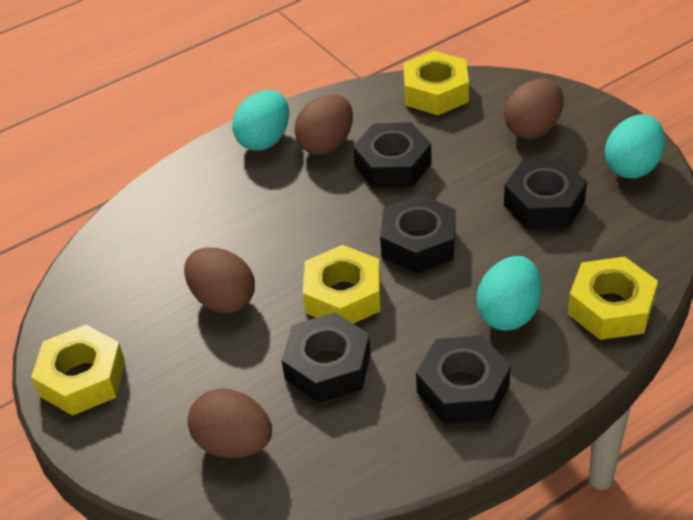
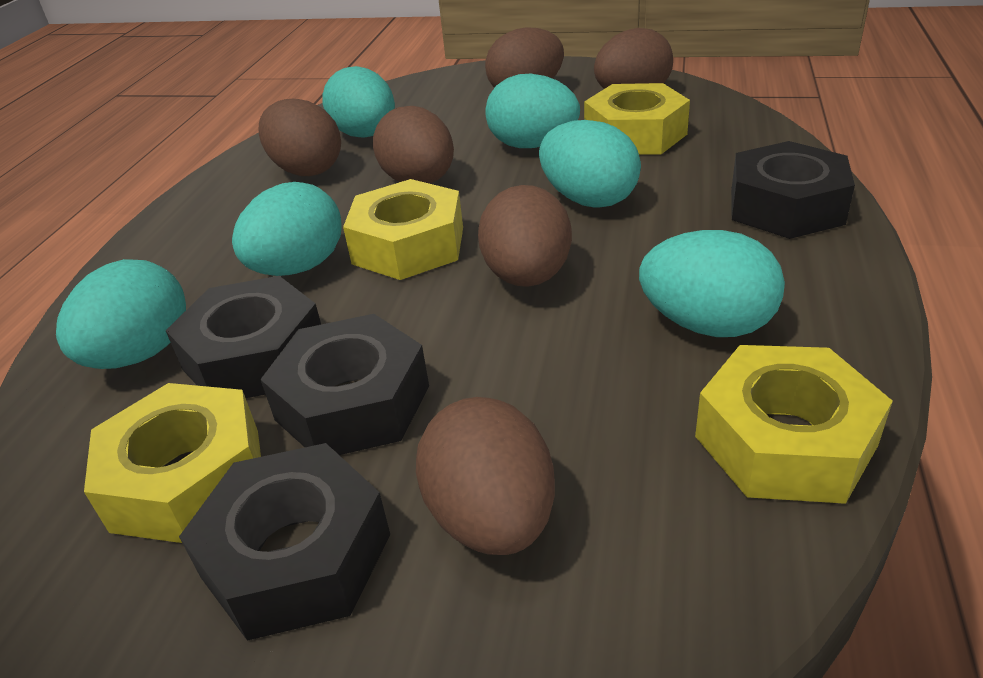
black nut: 5 -> 4
brown egg: 4 -> 6
turquoise egg: 3 -> 6

